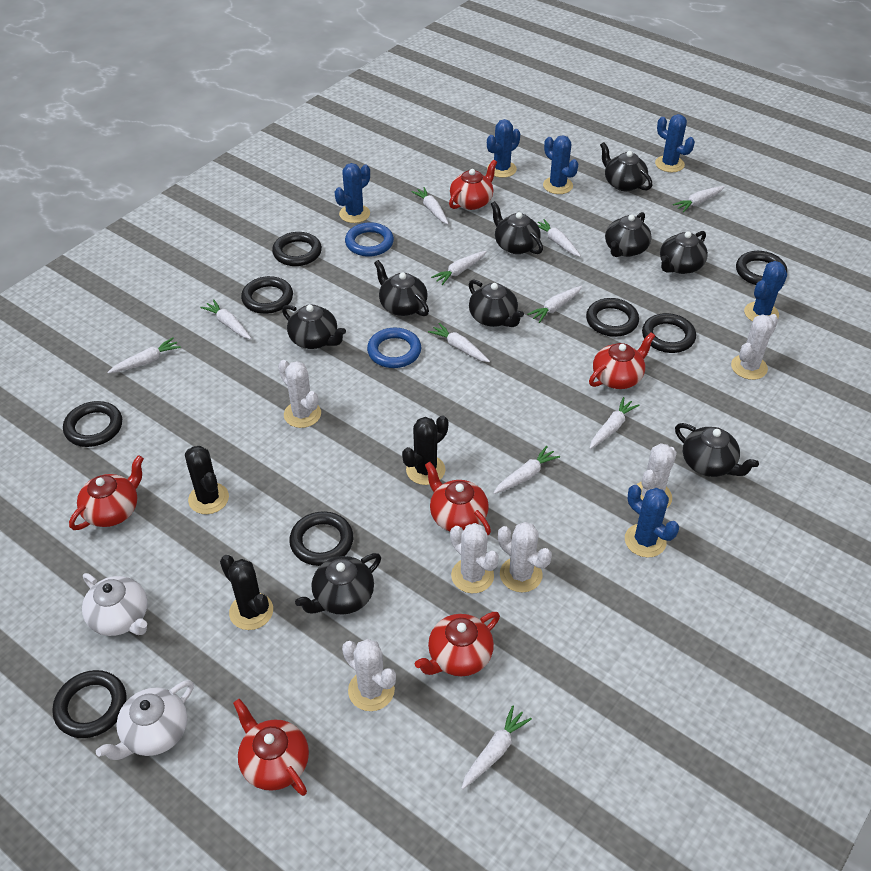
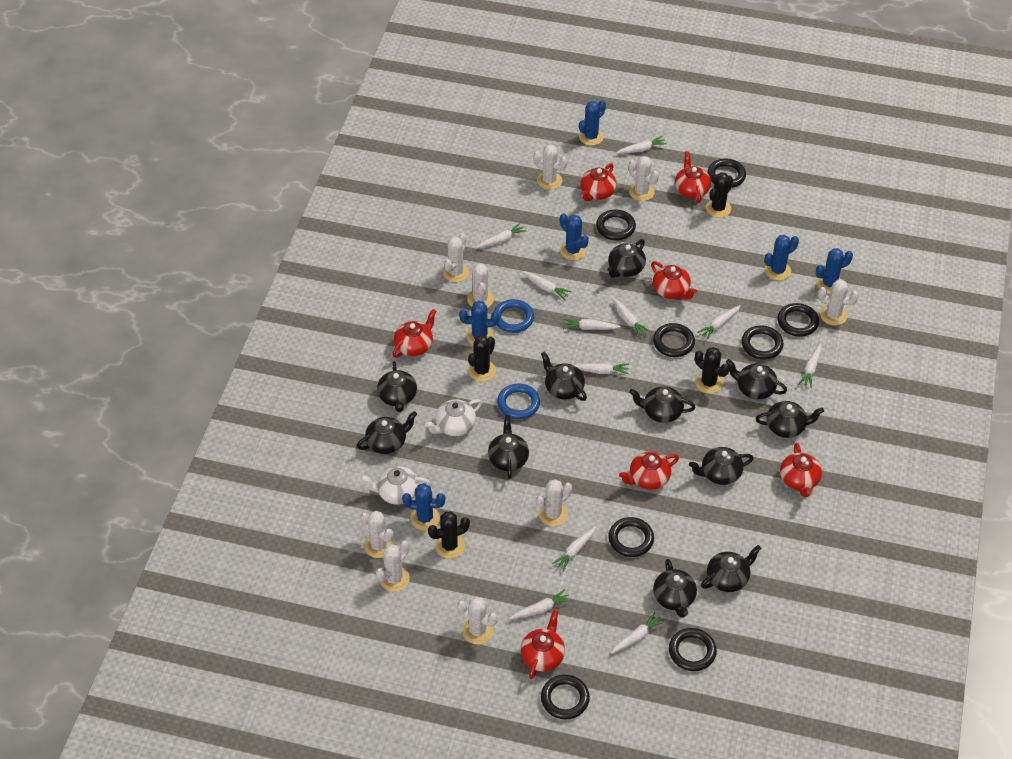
black cactus: 3 -> 4
black teapot: 9 -> 11
red teapot: 6 -> 7
white cactus: 6 -> 9

